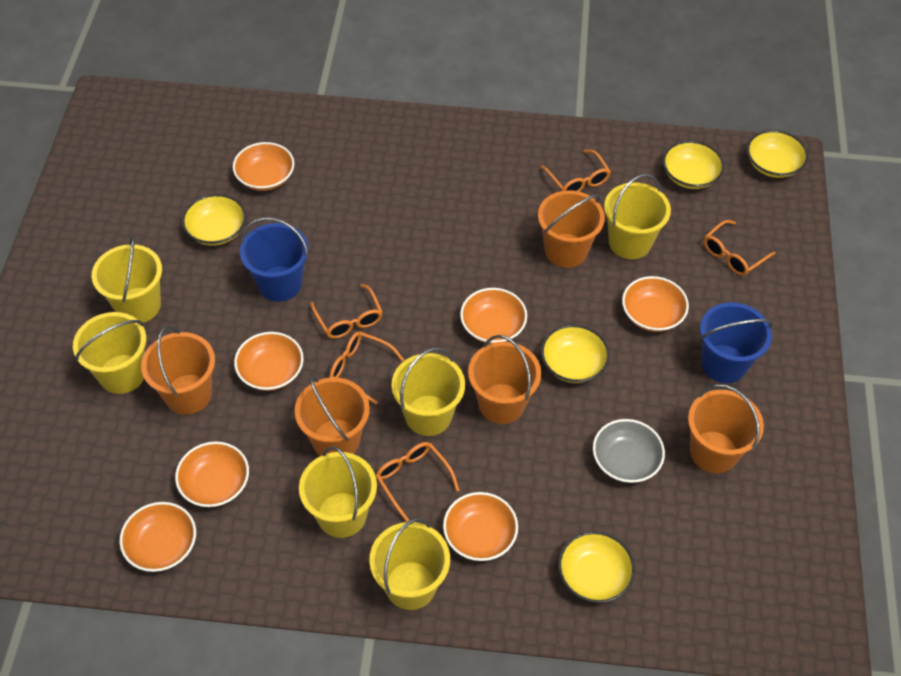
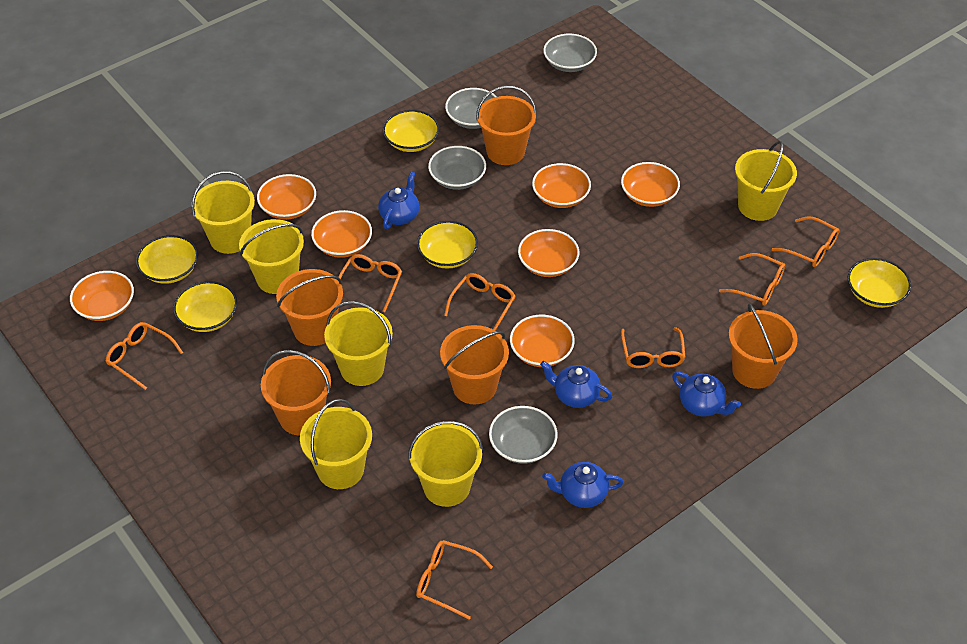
blue bucket: 2 -> 0
blue teapot: 0 -> 4
grey bowl: 1 -> 4
orange glasses: 5 -> 7

